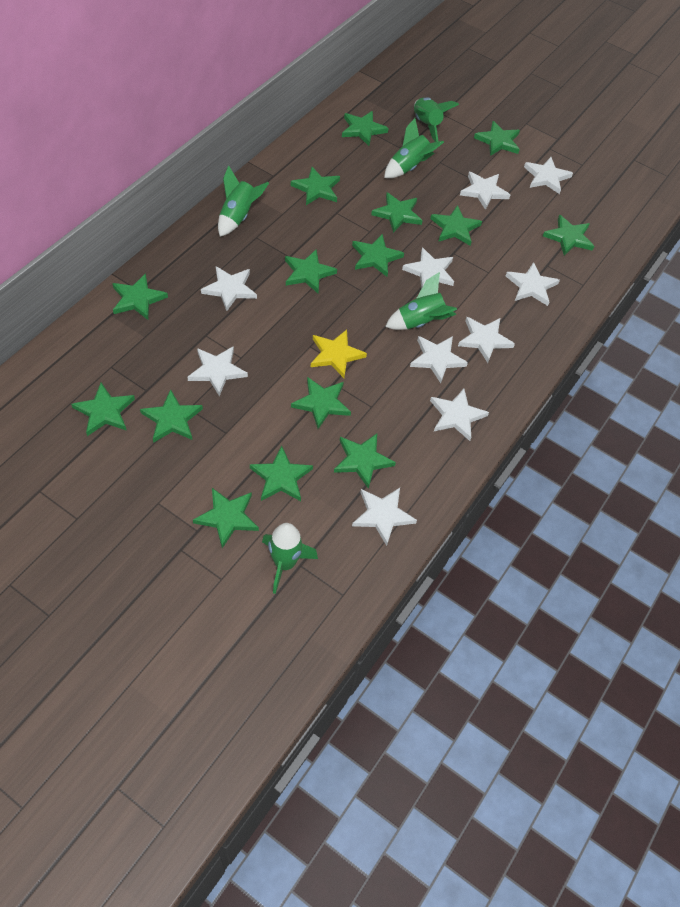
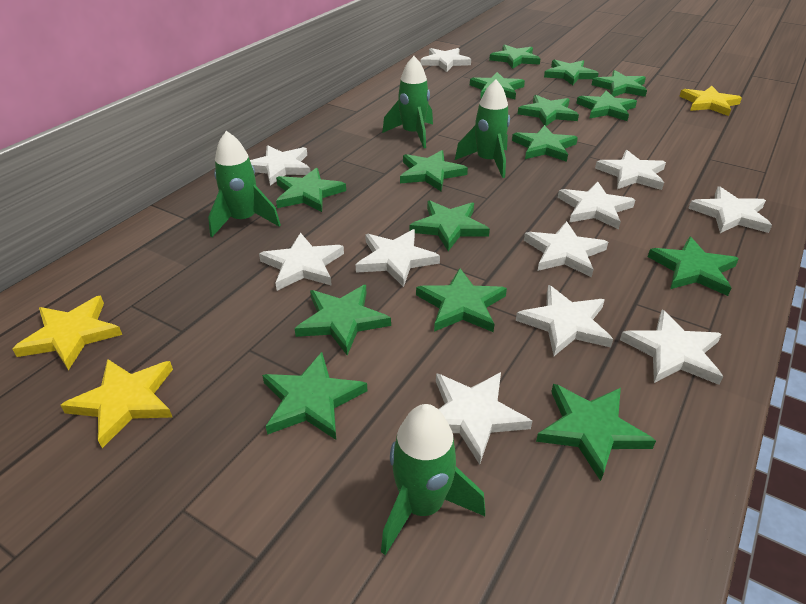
green rocket: 5 -> 4
white star: 10 -> 11
yellow star: 1 -> 3

